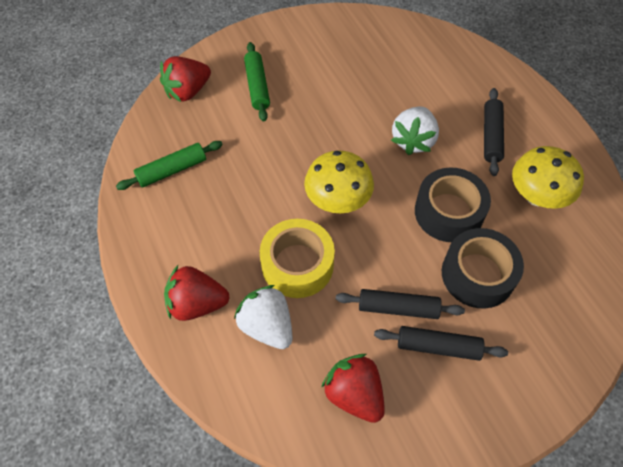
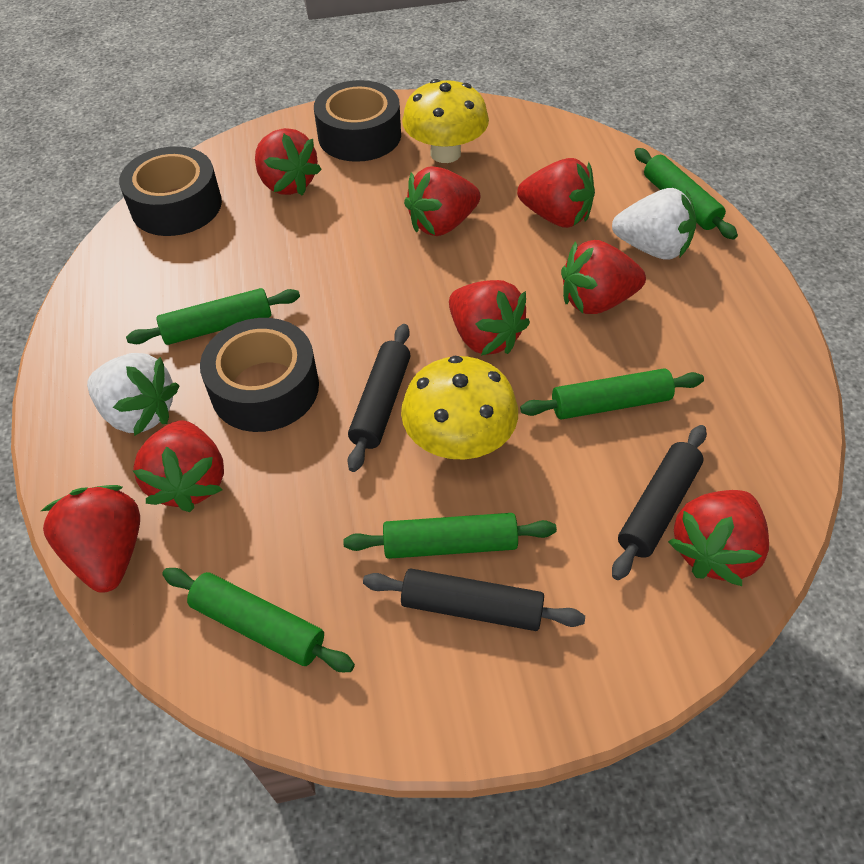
black tape: 2 -> 3
green rolling pin: 2 -> 5
red strawberry: 3 -> 8
yellow tape: 1 -> 0

